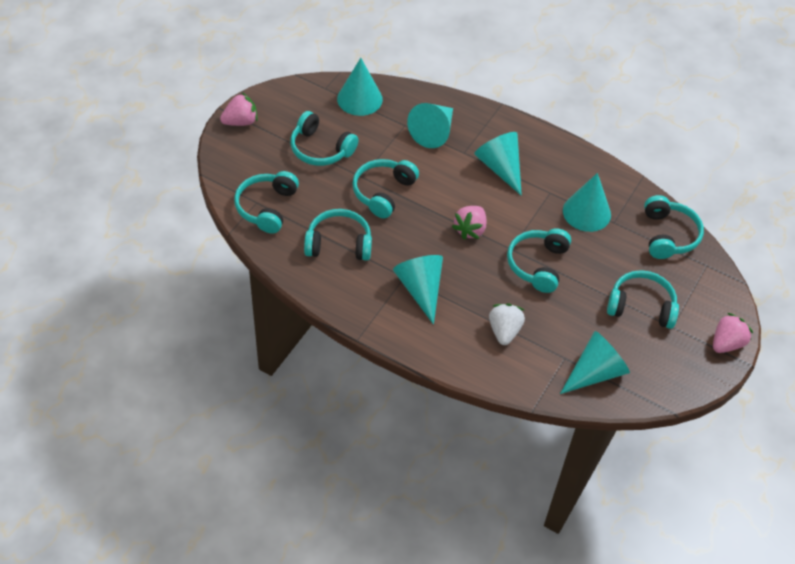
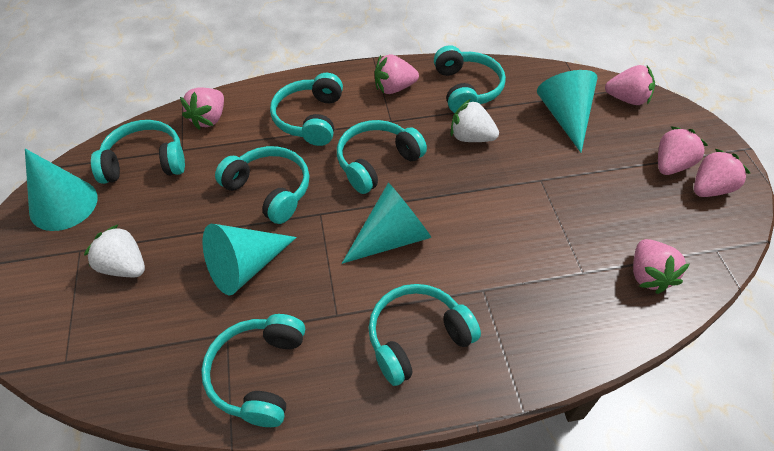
pink strawberry: 3 -> 6
turquoise cone: 6 -> 4
white strawberry: 1 -> 2

